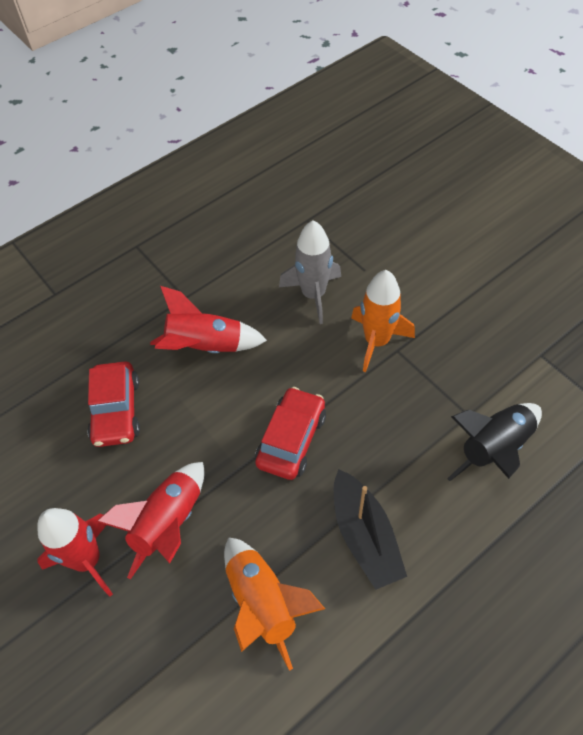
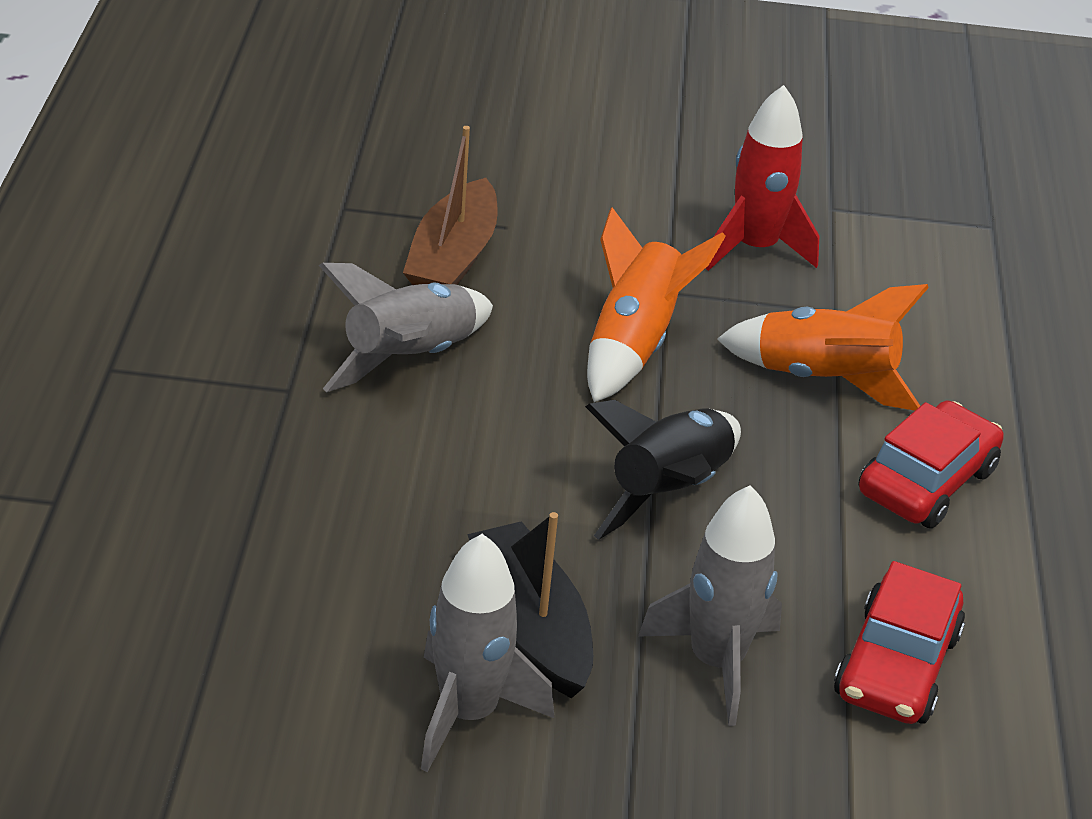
brown boat: 0 -> 1
grey rocket: 1 -> 3
red rocket: 3 -> 1

